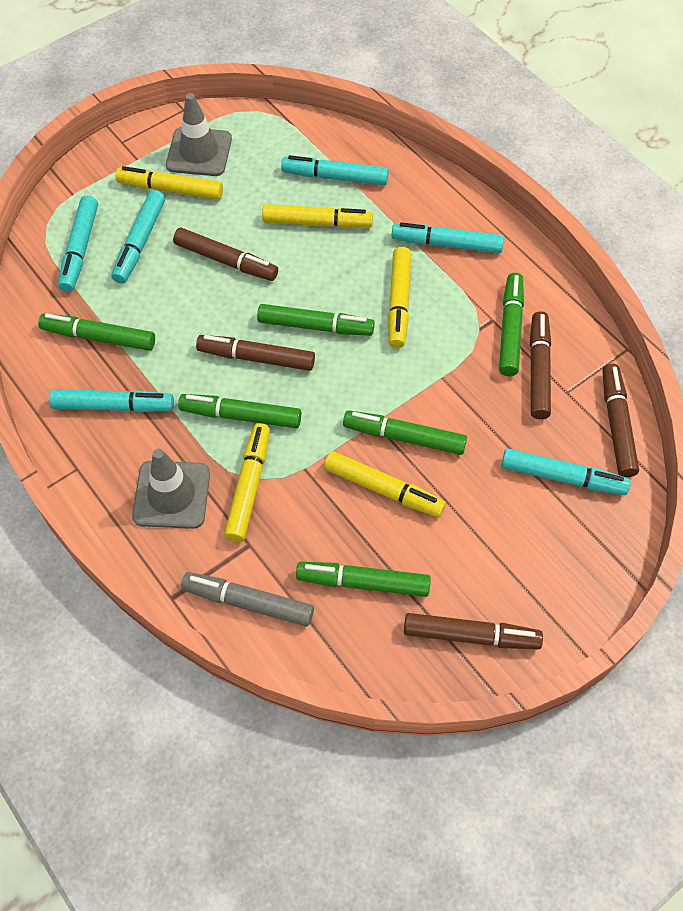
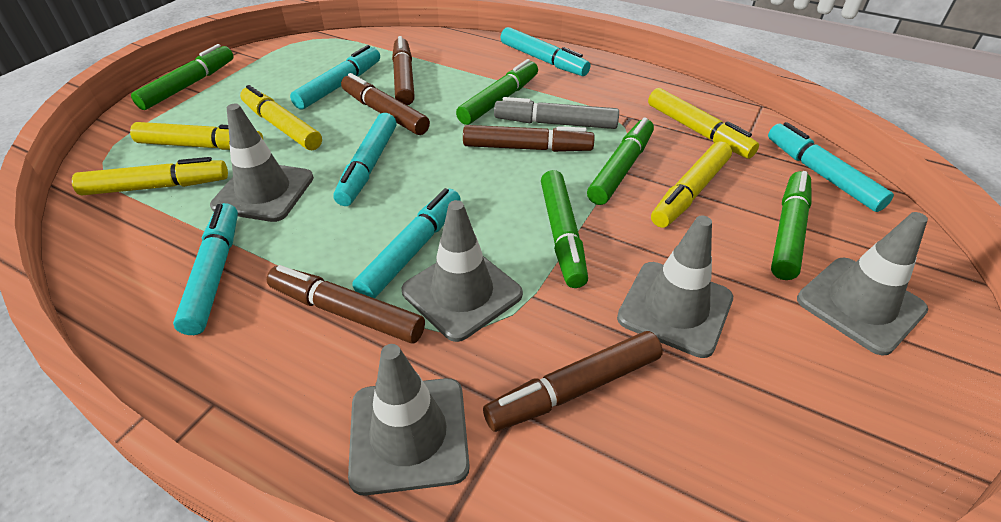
green marker: 6 -> 5
grey traffic cone: 2 -> 5

